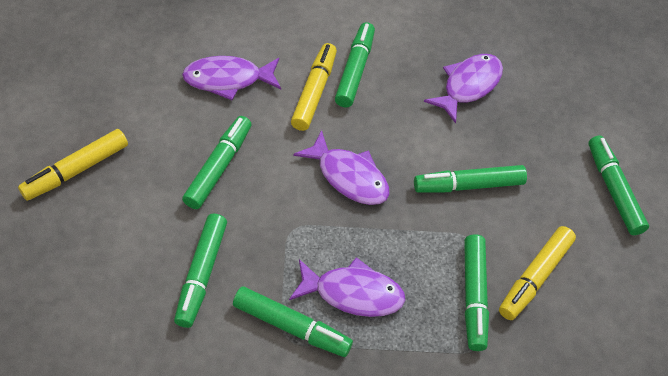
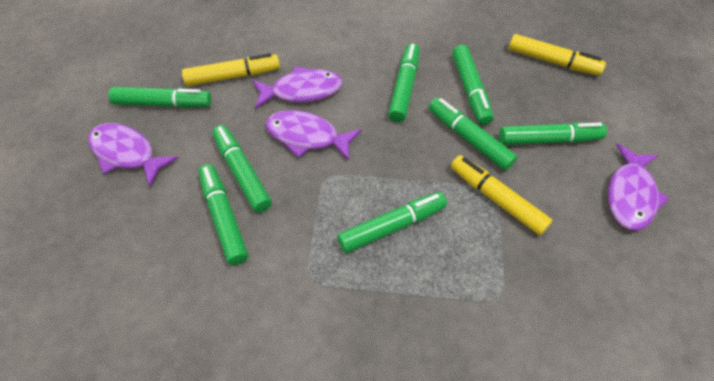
green marker: 7 -> 8

